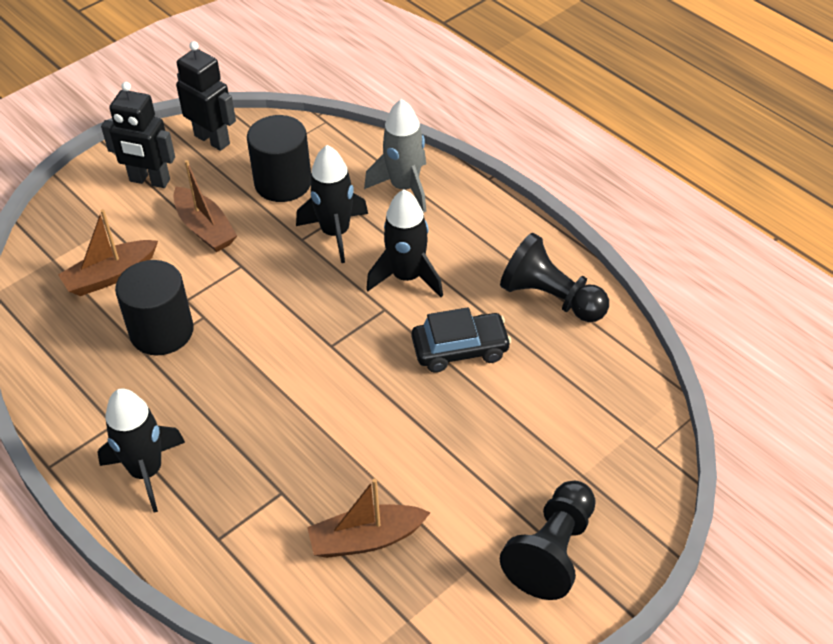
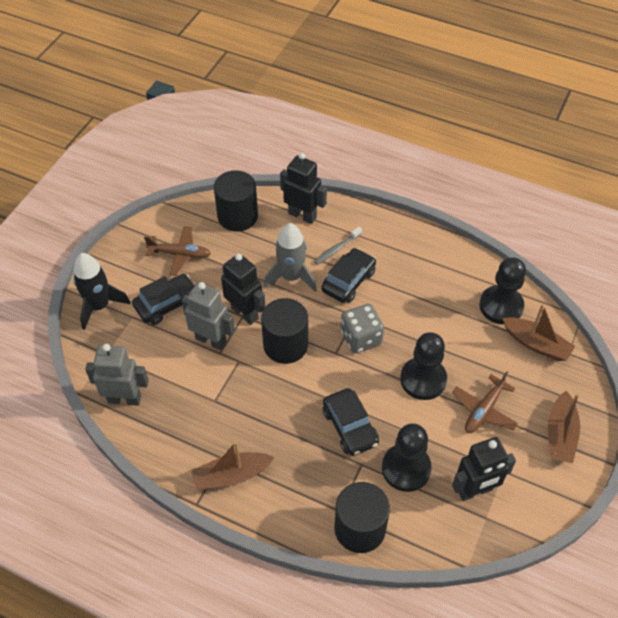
black car: 1 -> 3
black cylinder: 2 -> 3
black pawn: 2 -> 3
black robot: 2 -> 3
black rocket: 3 -> 1
brown plane: 0 -> 2
grey dice: 0 -> 1
grey robot: 0 -> 2
grey toothbrush: 0 -> 1

